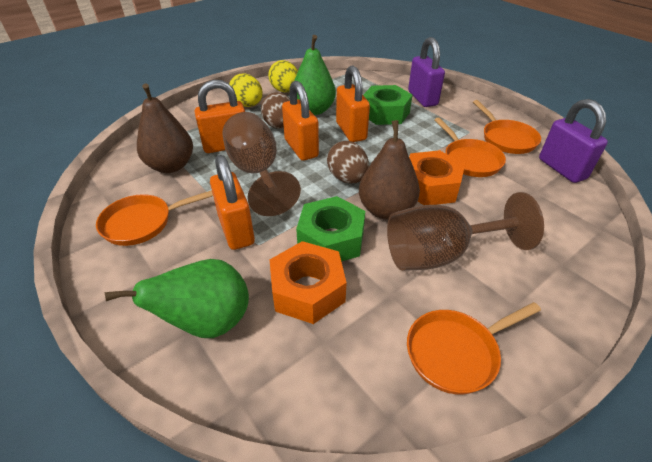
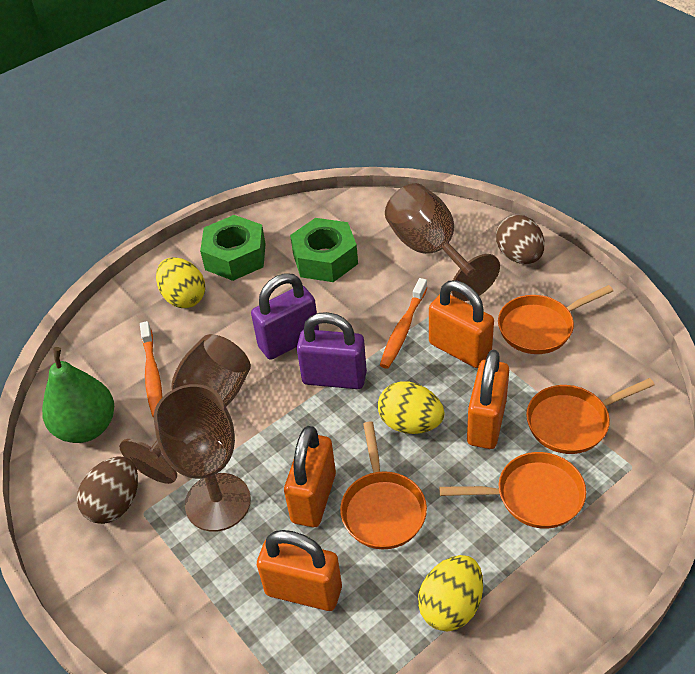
brown goblet: 2 -> 3
brown pear: 2 -> 0
green pear: 2 -> 1
orange nut: 2 -> 0
orange toothbrush: 0 -> 2
yellow egg: 2 -> 3

